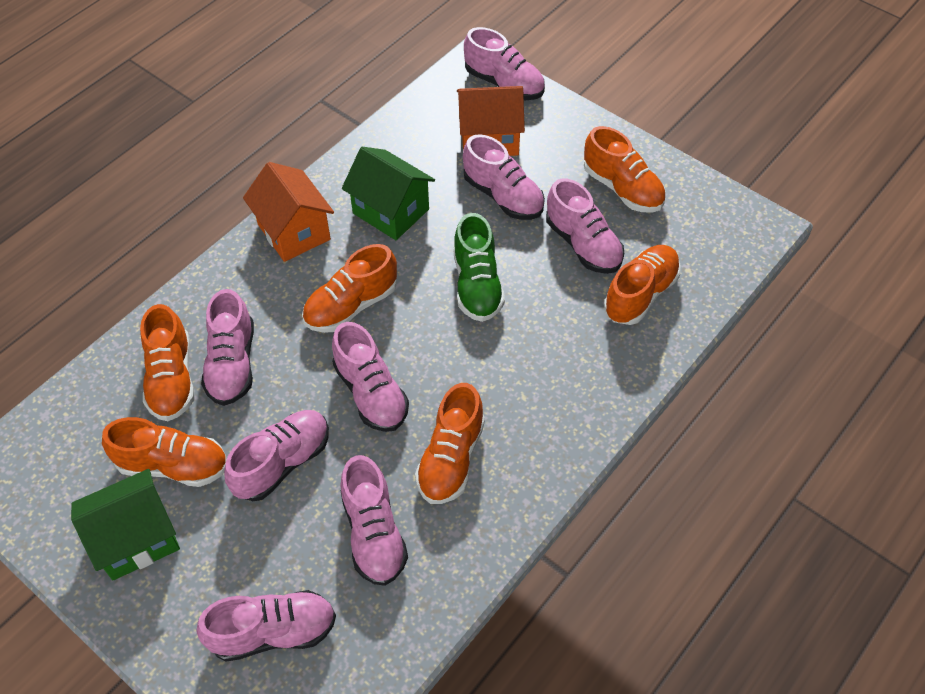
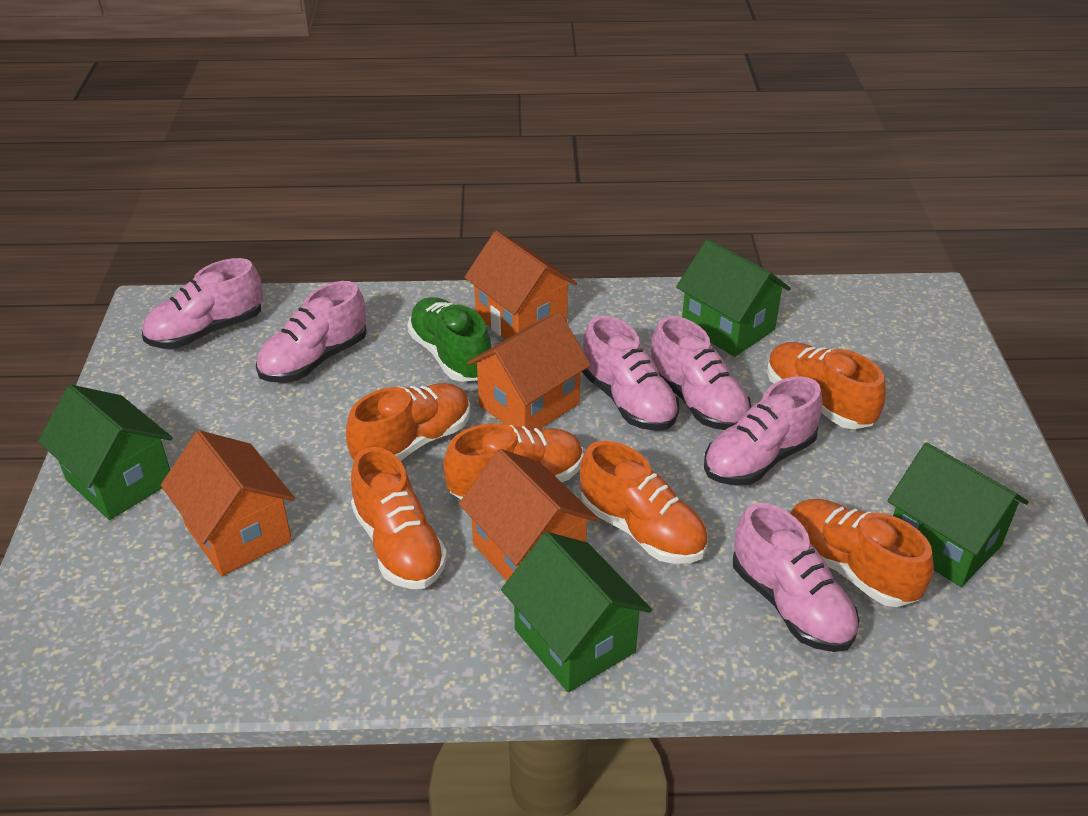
green house: 2 -> 4
orange house: 2 -> 4
pink shoe: 8 -> 6

